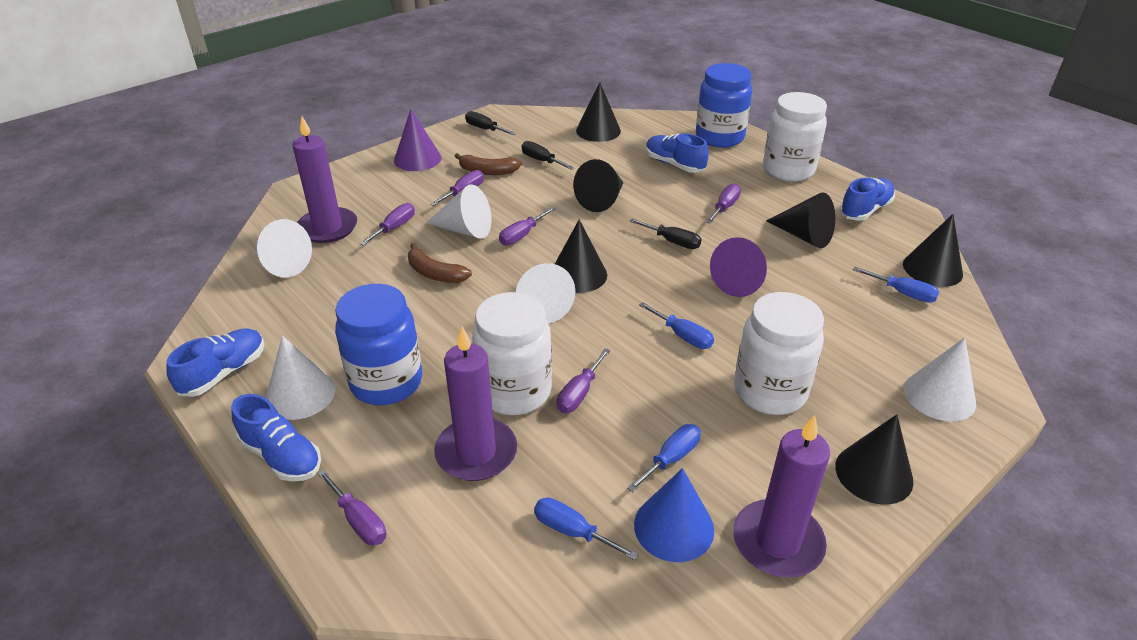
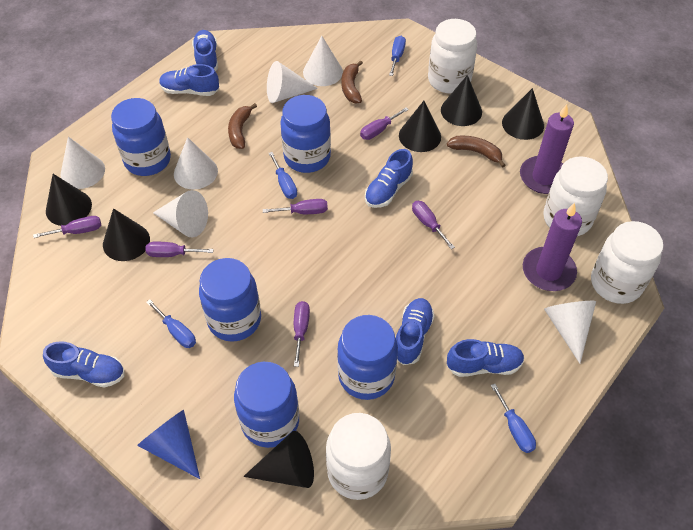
black screwdriver: 3 -> 0
blue jar: 2 -> 5
blue shoe: 4 -> 6
brown banana: 2 -> 3
purple candle: 3 -> 2
purple cone: 2 -> 0
white cone: 5 -> 6
white jar: 3 -> 4

